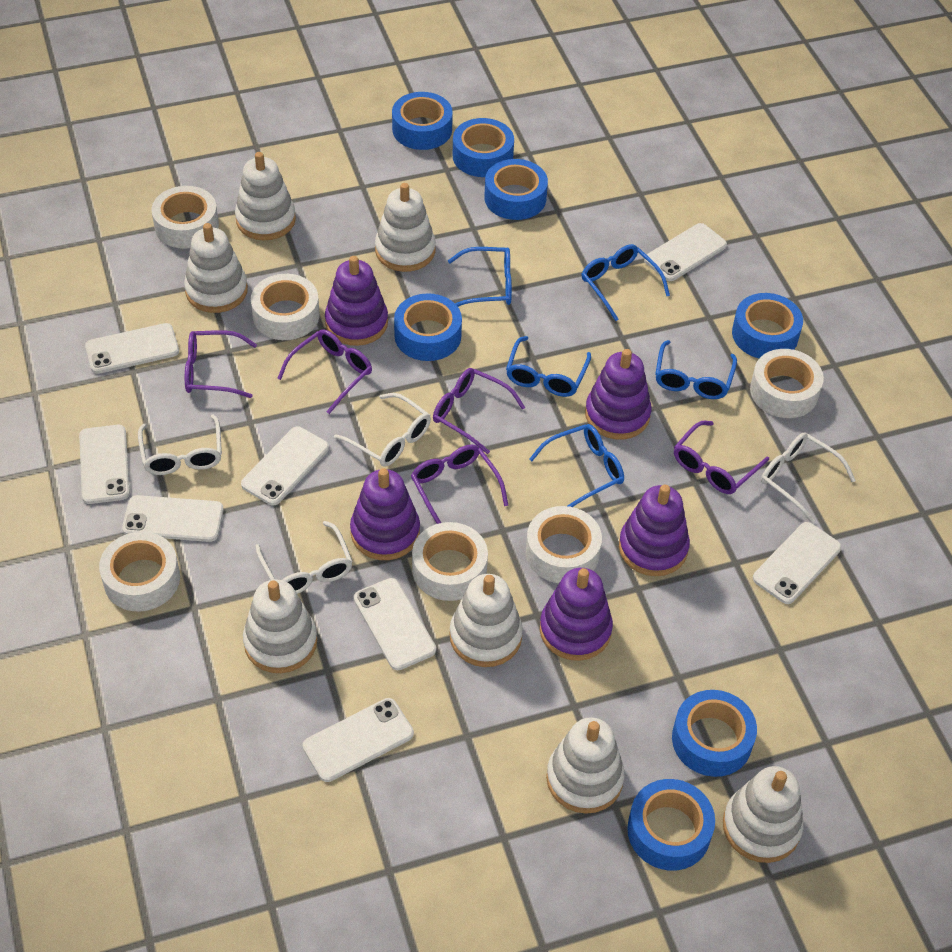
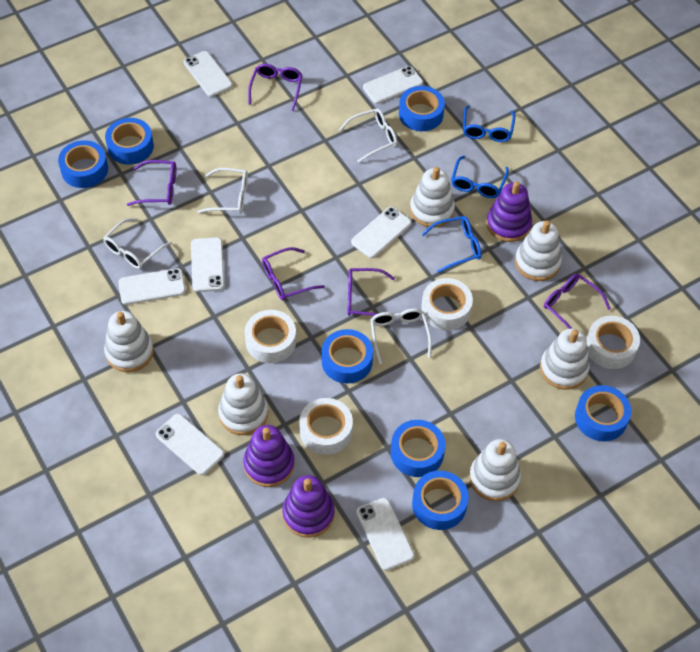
blue glasses: 5 -> 3
purple stacking toy: 5 -> 3
white phone: 8 -> 7
white stacking toy: 7 -> 6
white tape: 6 -> 4

